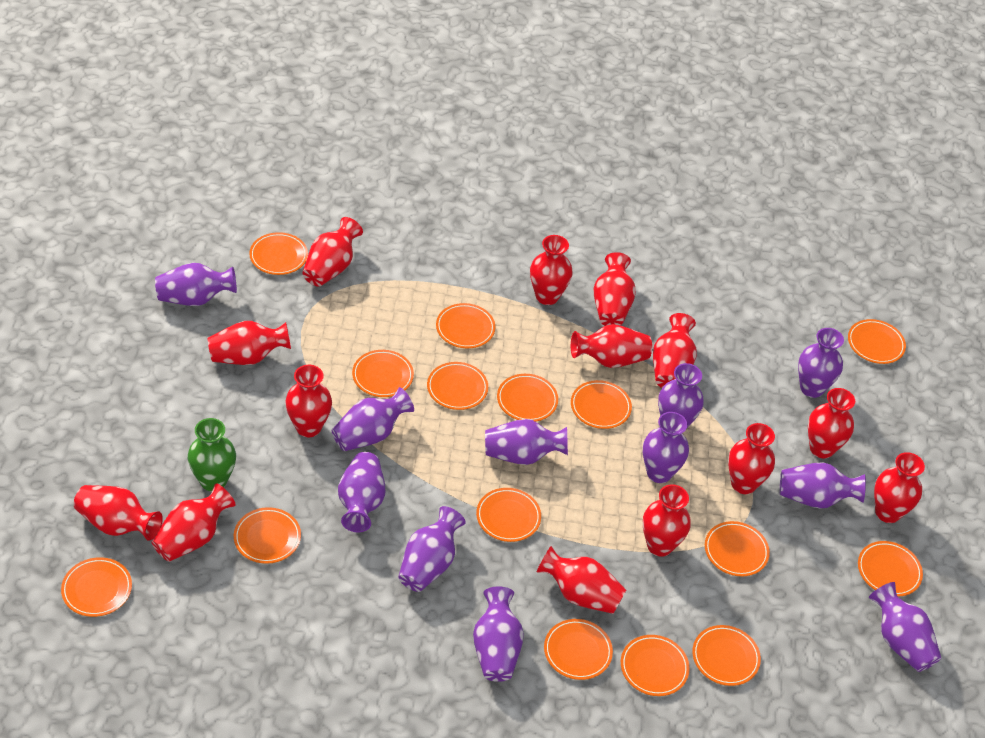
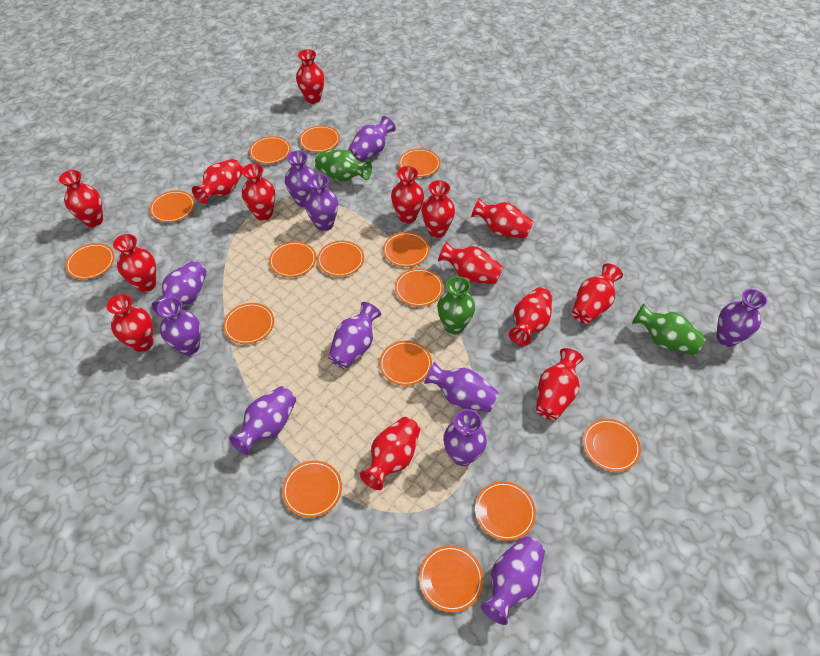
green vase: 1 -> 3

